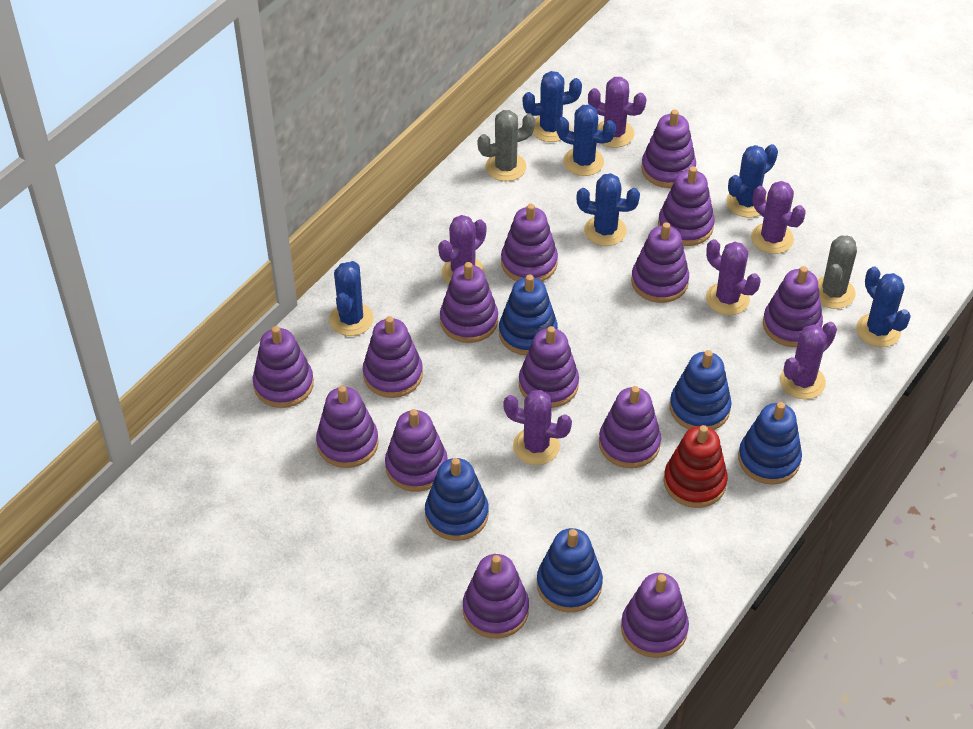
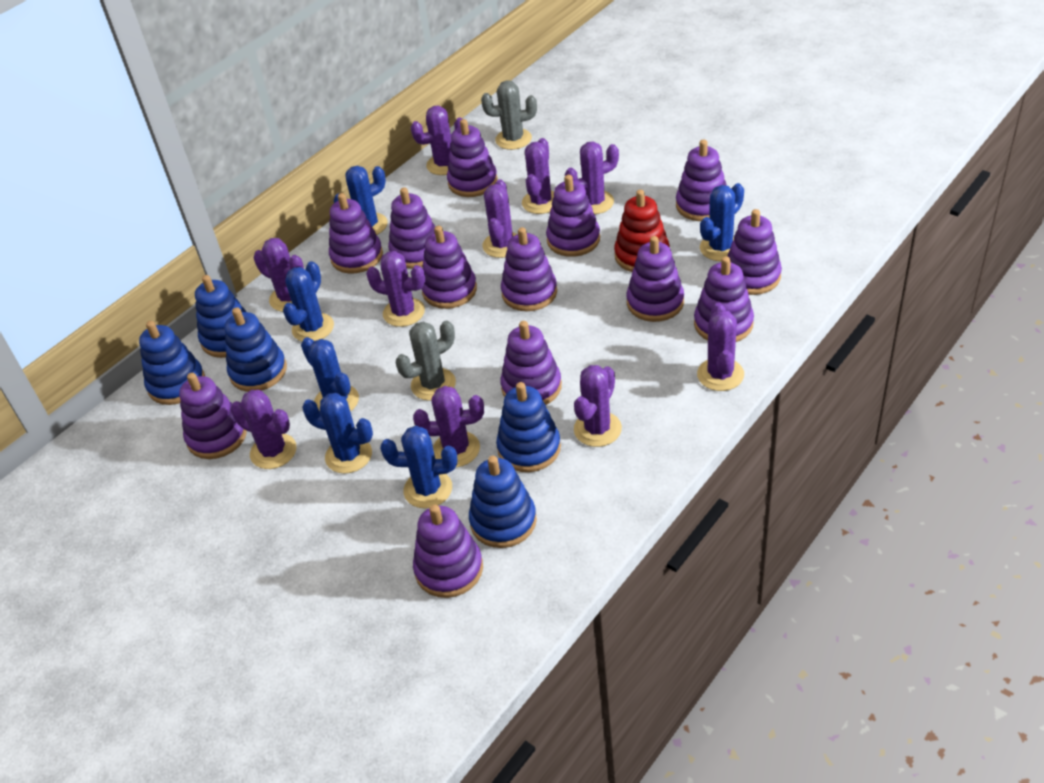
purple cactus: 6 -> 10
purple stacking toy: 14 -> 13

